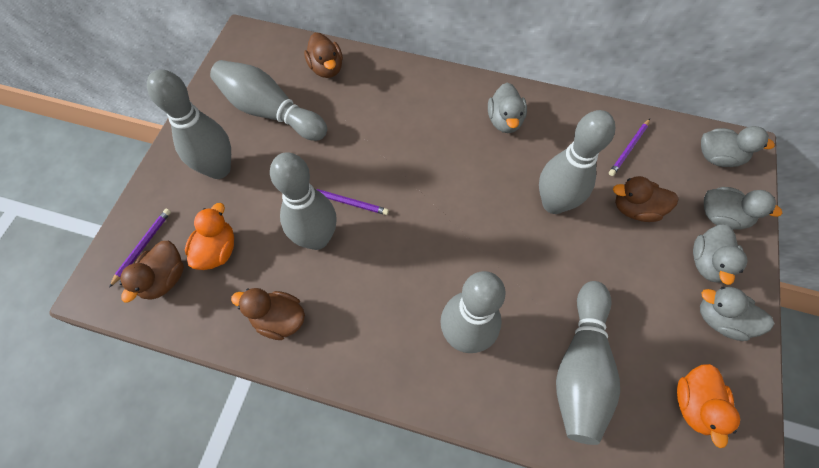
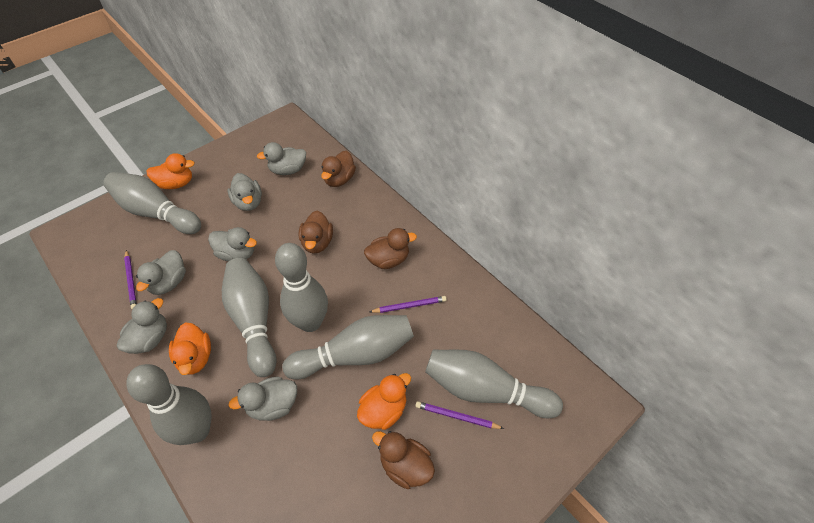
grey duck: 5 -> 6
orange duck: 2 -> 3

